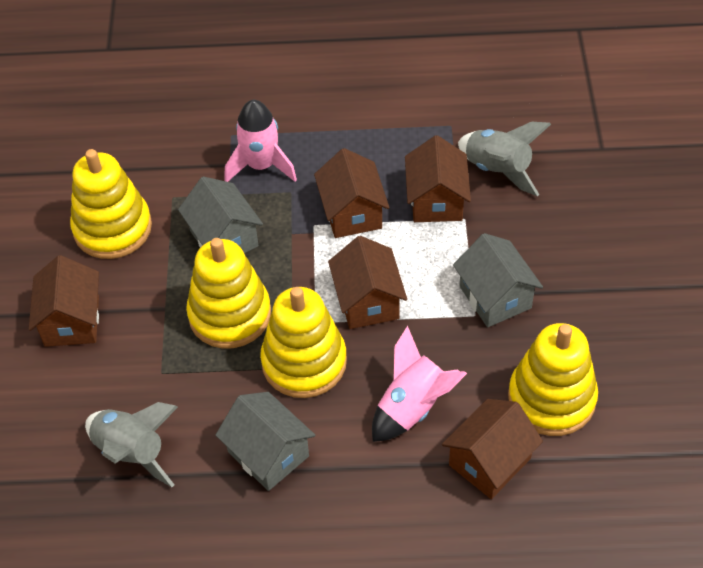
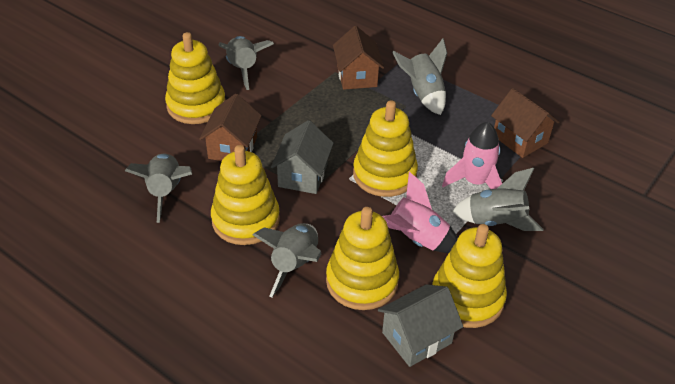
brown house: 5 -> 3
grey house: 3 -> 2
grey rocket: 2 -> 5
yellow stacking toy: 4 -> 5

